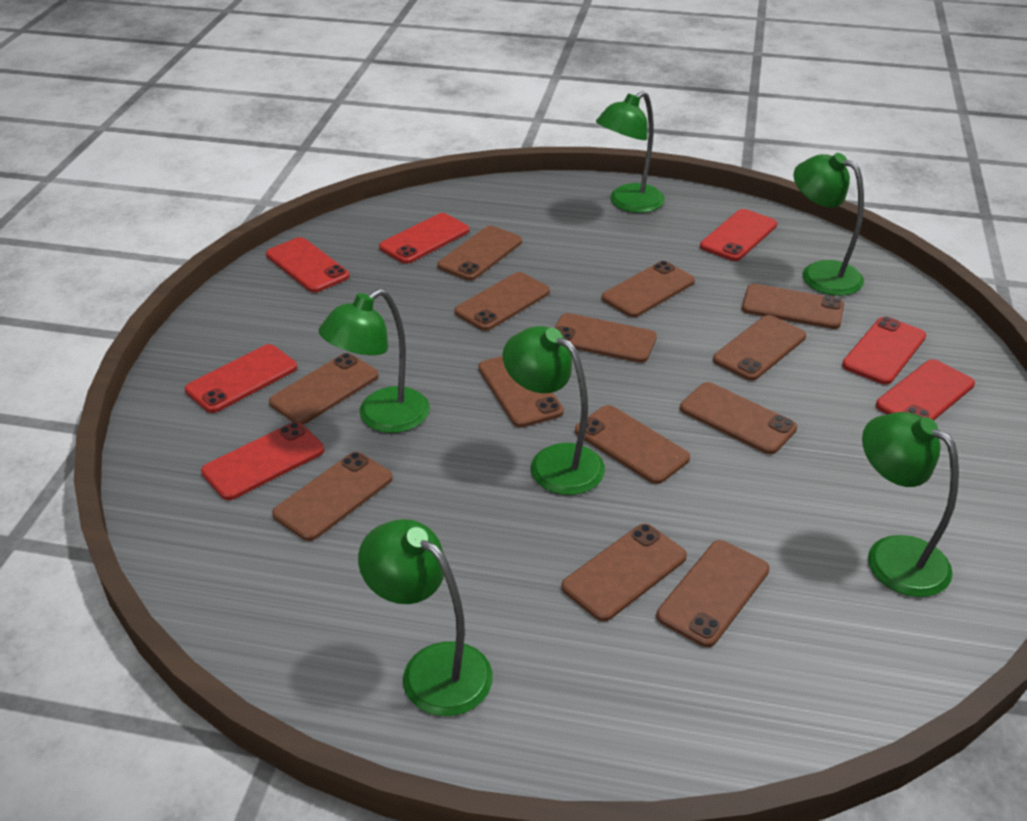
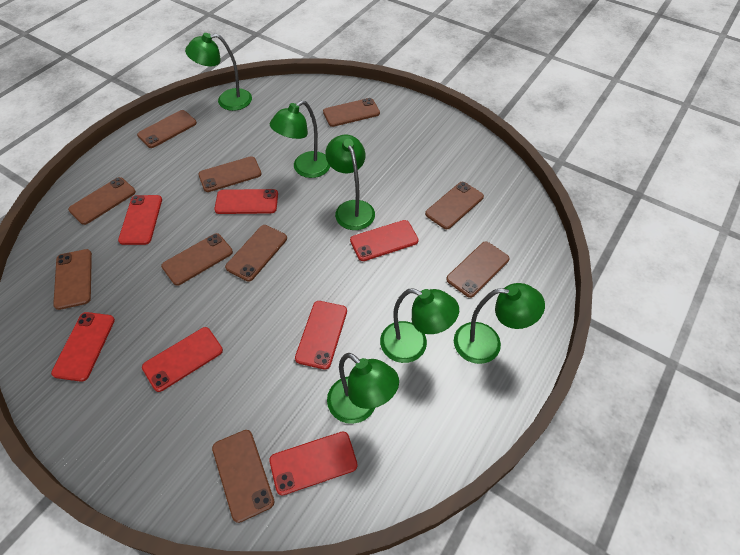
brown phone: 13 -> 10

